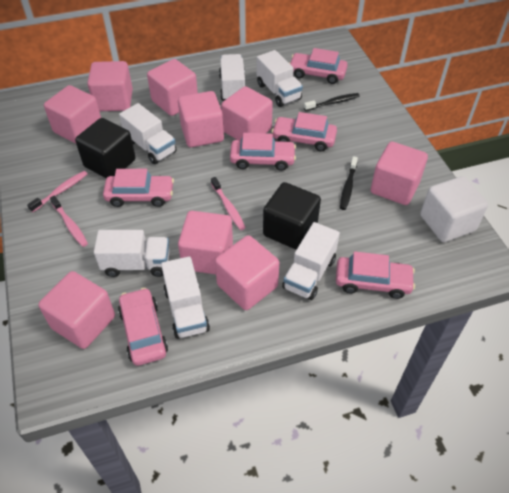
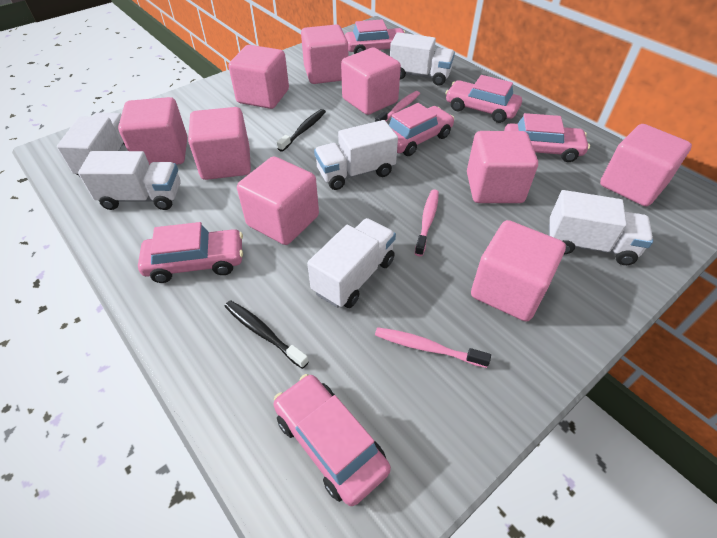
black cube: 2 -> 0
white cube: 1 -> 0

